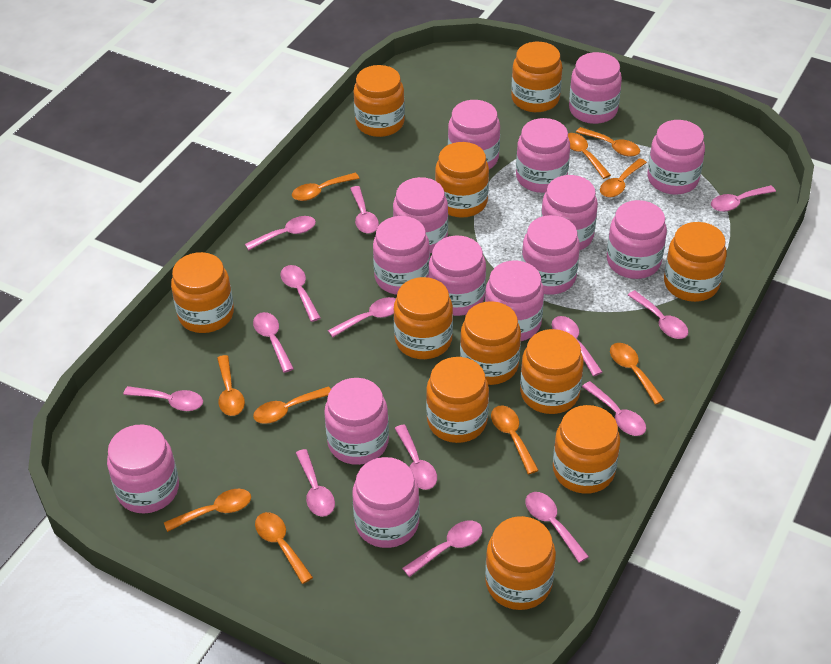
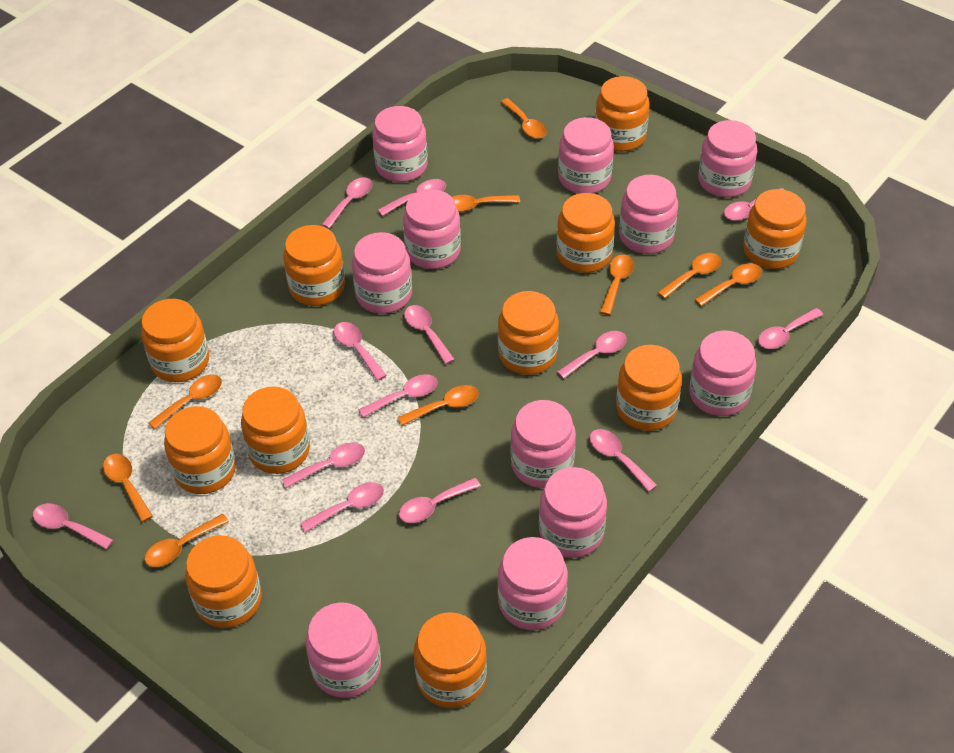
orange spoon: 10 -> 9
pink jar: 14 -> 11
pink spoon: 14 -> 13

